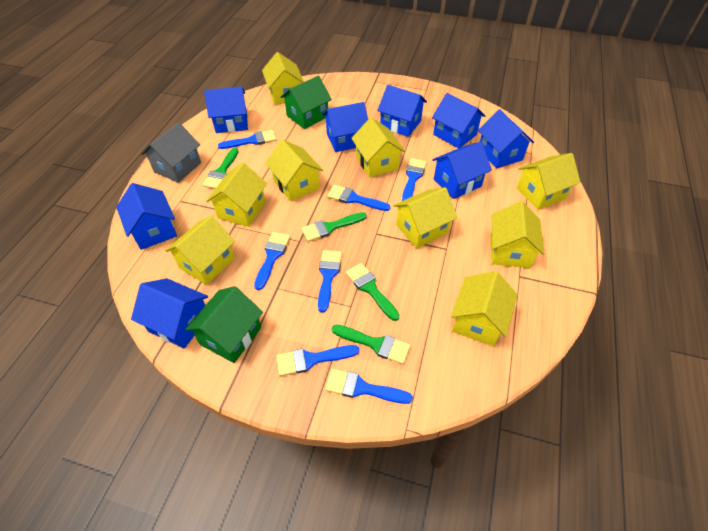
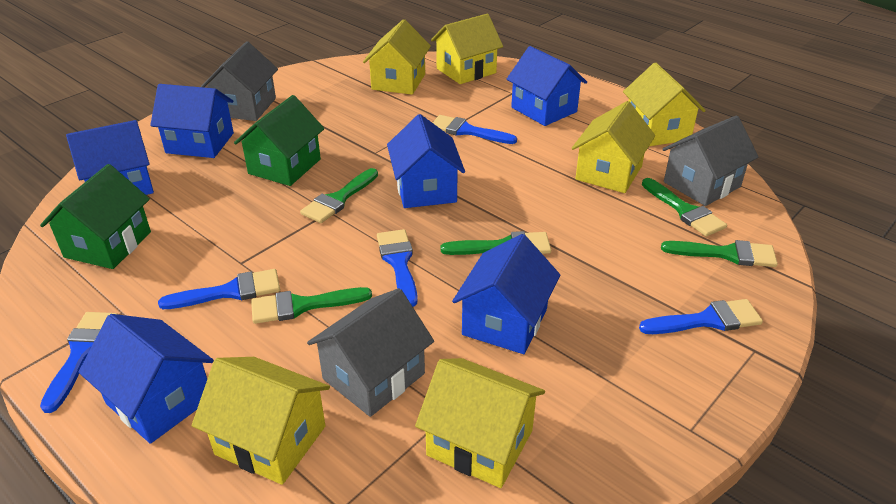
blue brush: 7 -> 5
blue house: 8 -> 6
green brush: 4 -> 5
grey house: 1 -> 3
yellow house: 9 -> 6

